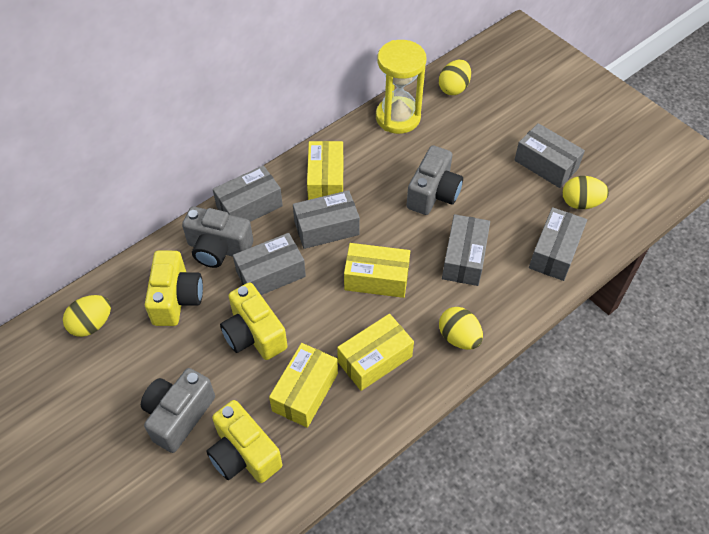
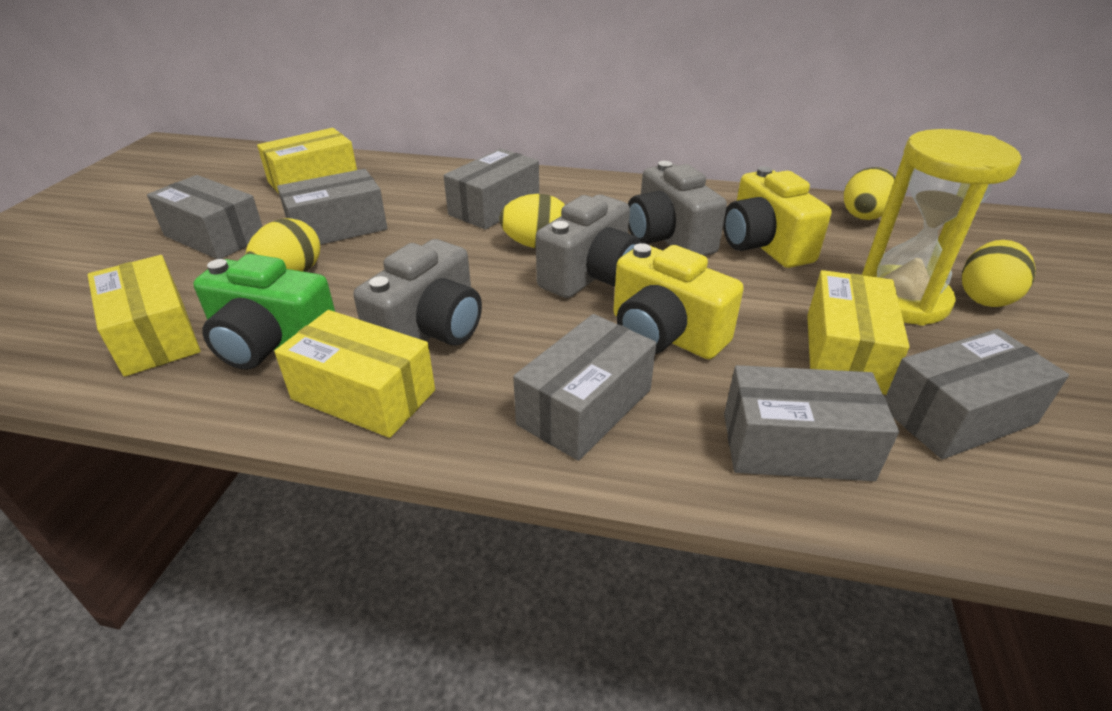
green camera: 0 -> 1
yellow camera: 3 -> 2

